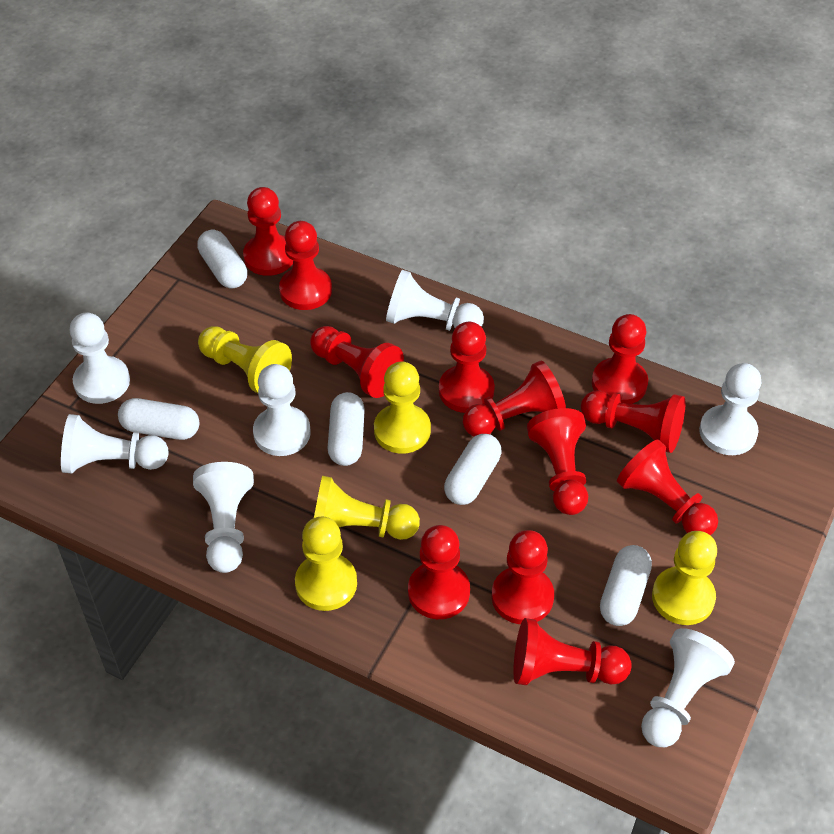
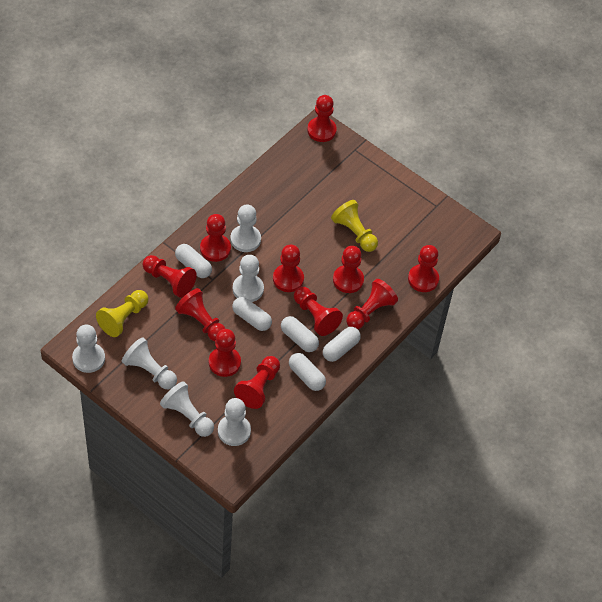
red pawn: 12 -> 11
white pawn: 7 -> 6
yellow pawn: 5 -> 2

